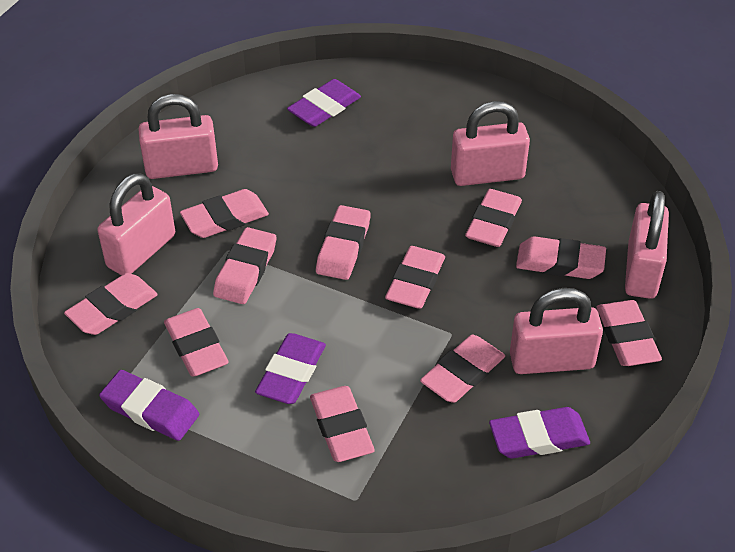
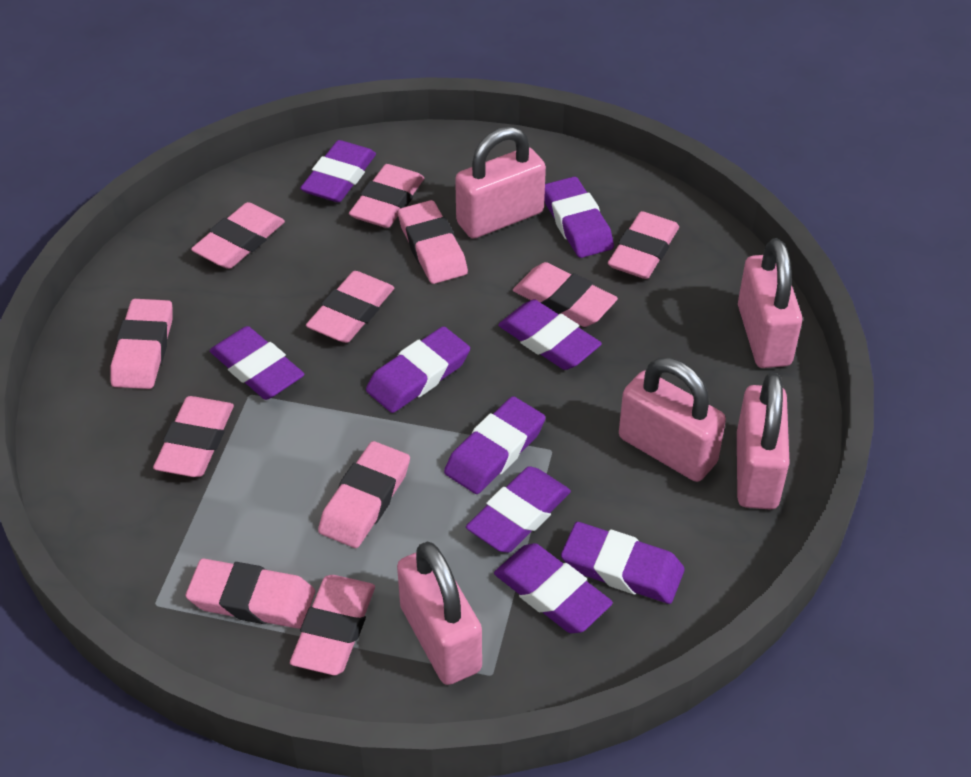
purple eraser: 4 -> 9

